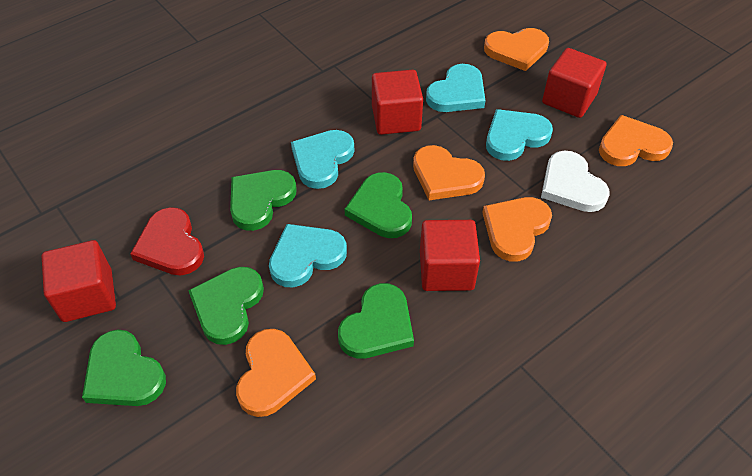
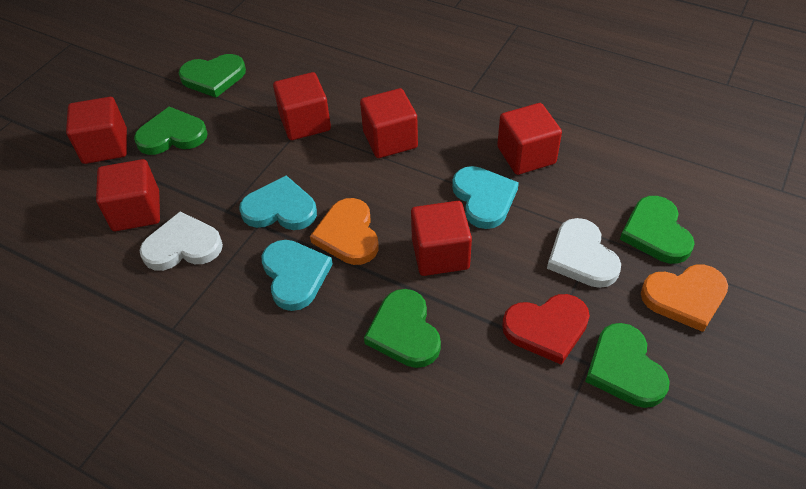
orange heart: 5 -> 2
red cube: 4 -> 6
turquoise heart: 4 -> 3
white heart: 1 -> 2

